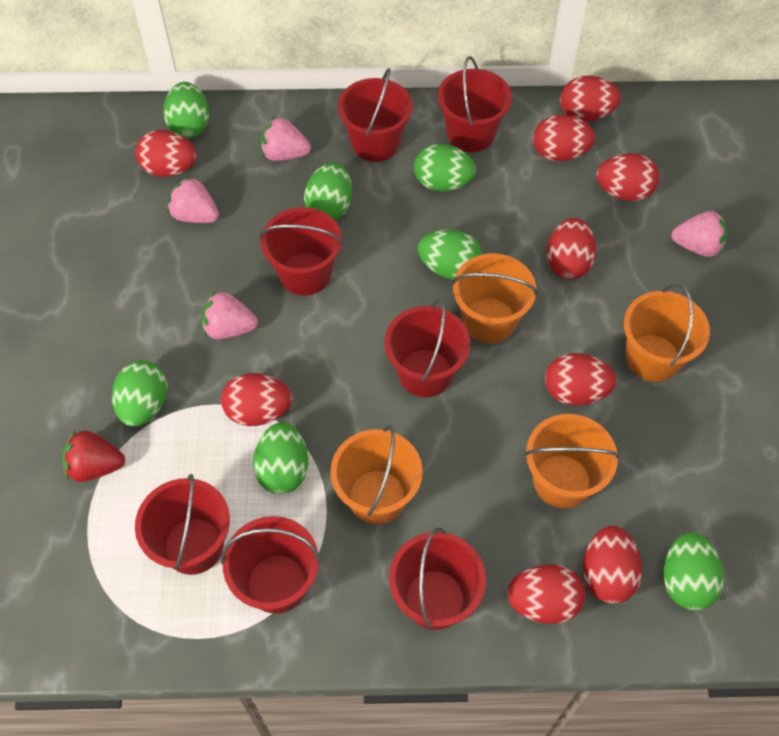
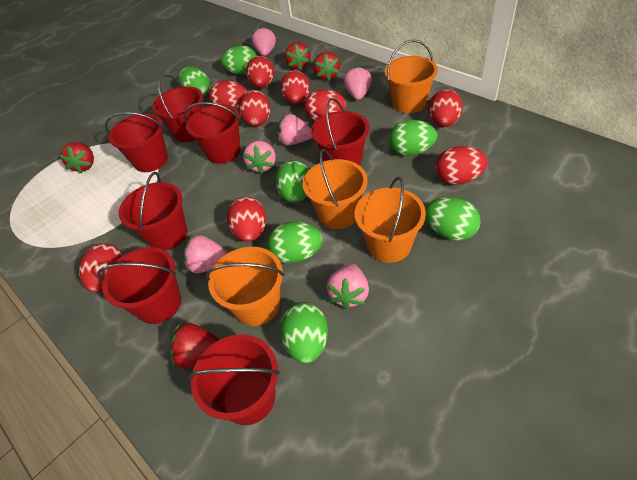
pink strawberry: 4 -> 6
red strawberry: 1 -> 4

